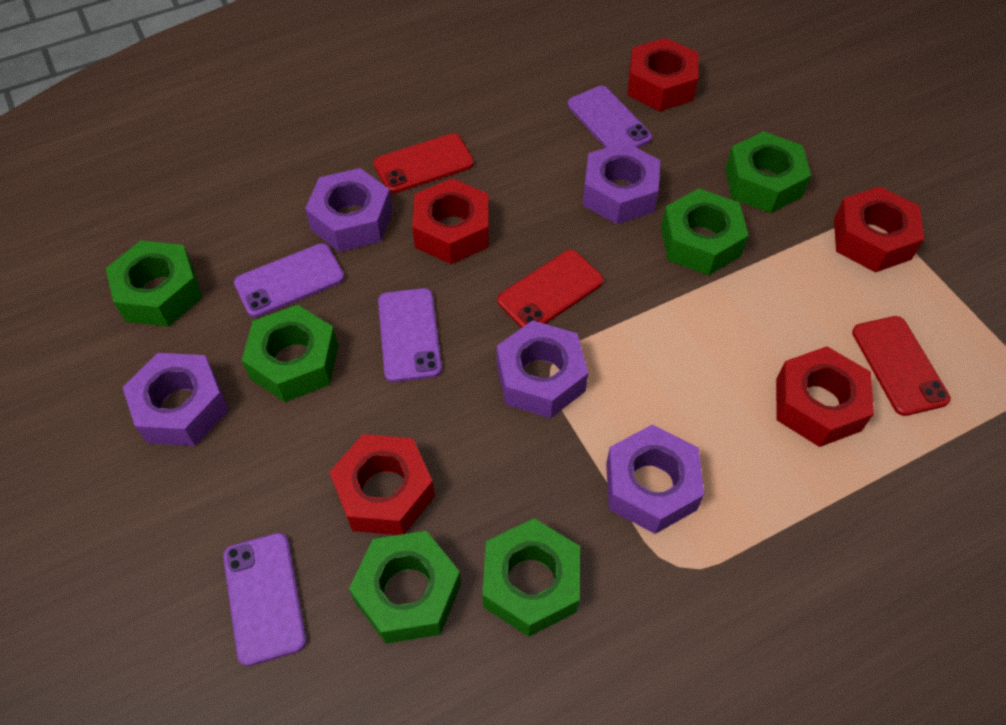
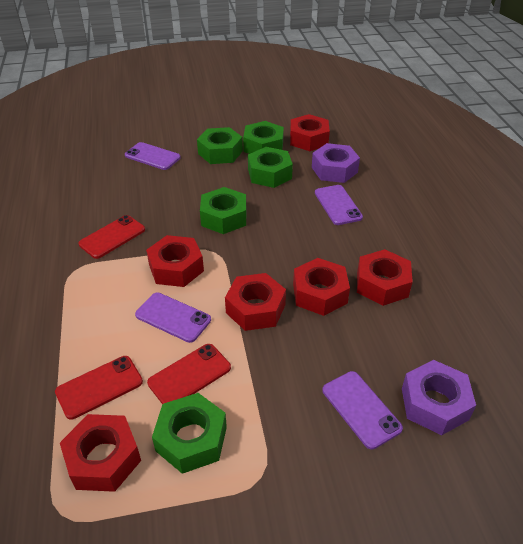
green nut: 6 -> 5
purple nut: 5 -> 2
red nut: 5 -> 6

